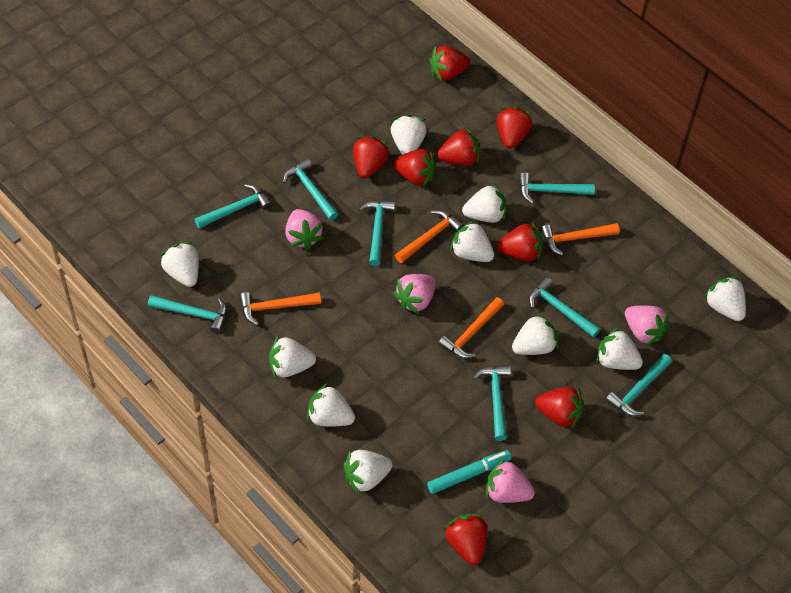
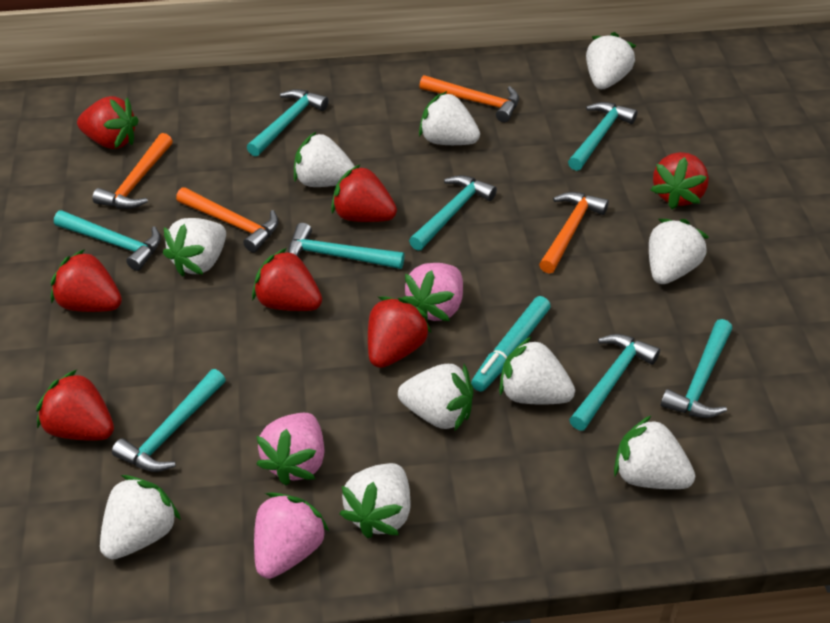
pink strawberry: 4 -> 3
red strawberry: 8 -> 7

